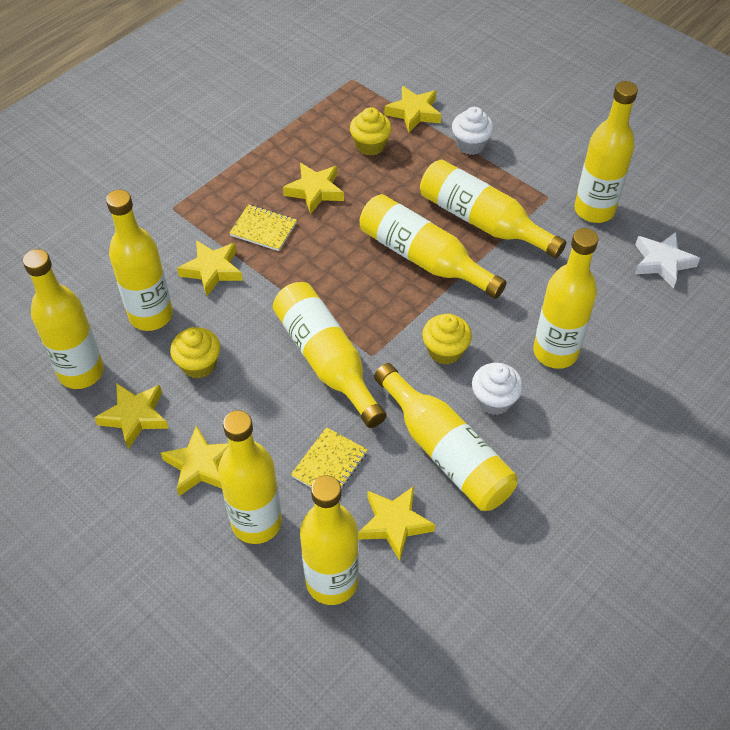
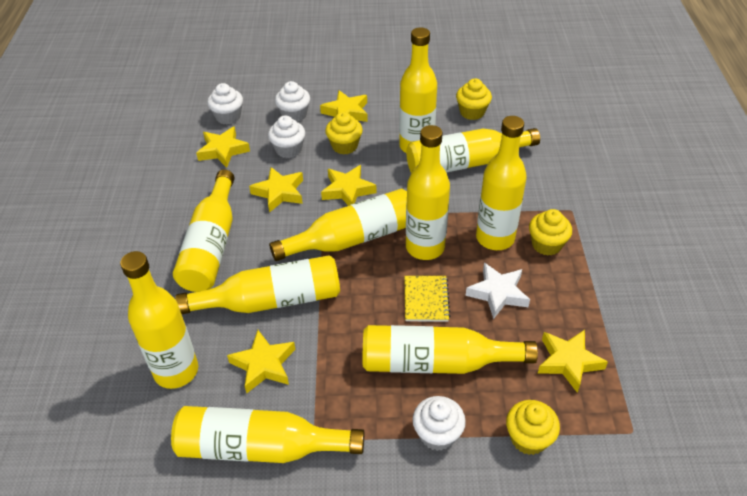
white cupcake: 2 -> 4
yellow cupcake: 3 -> 4
yellow notebook: 2 -> 1

